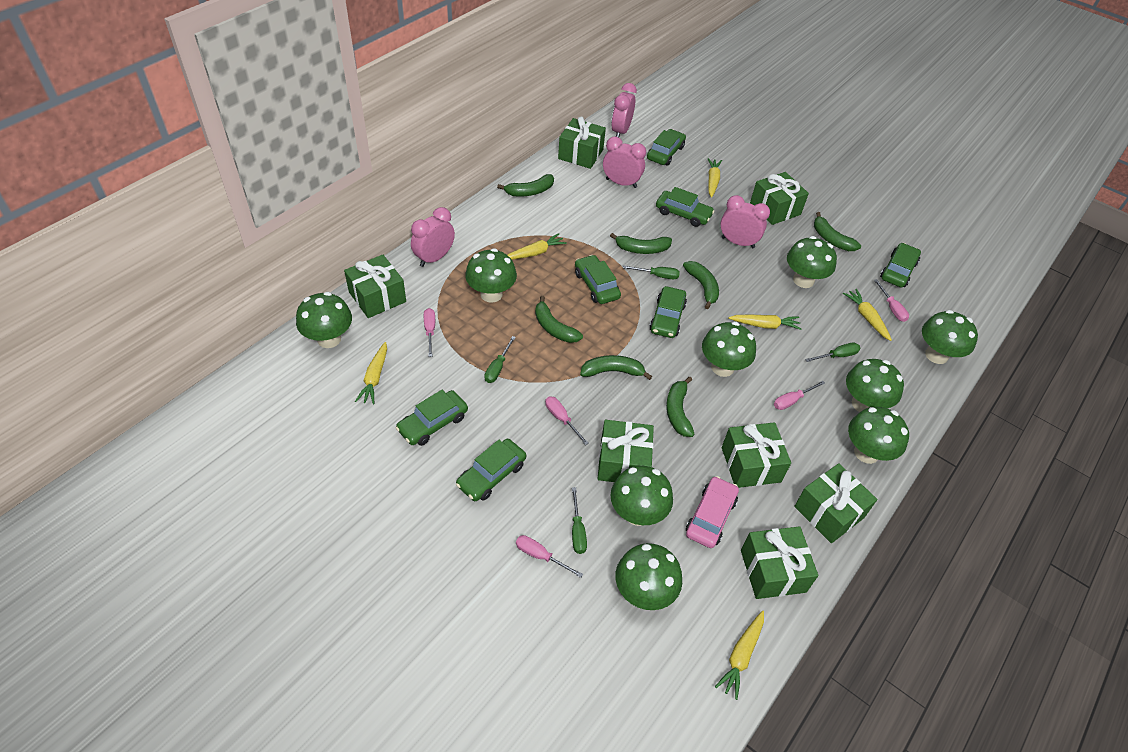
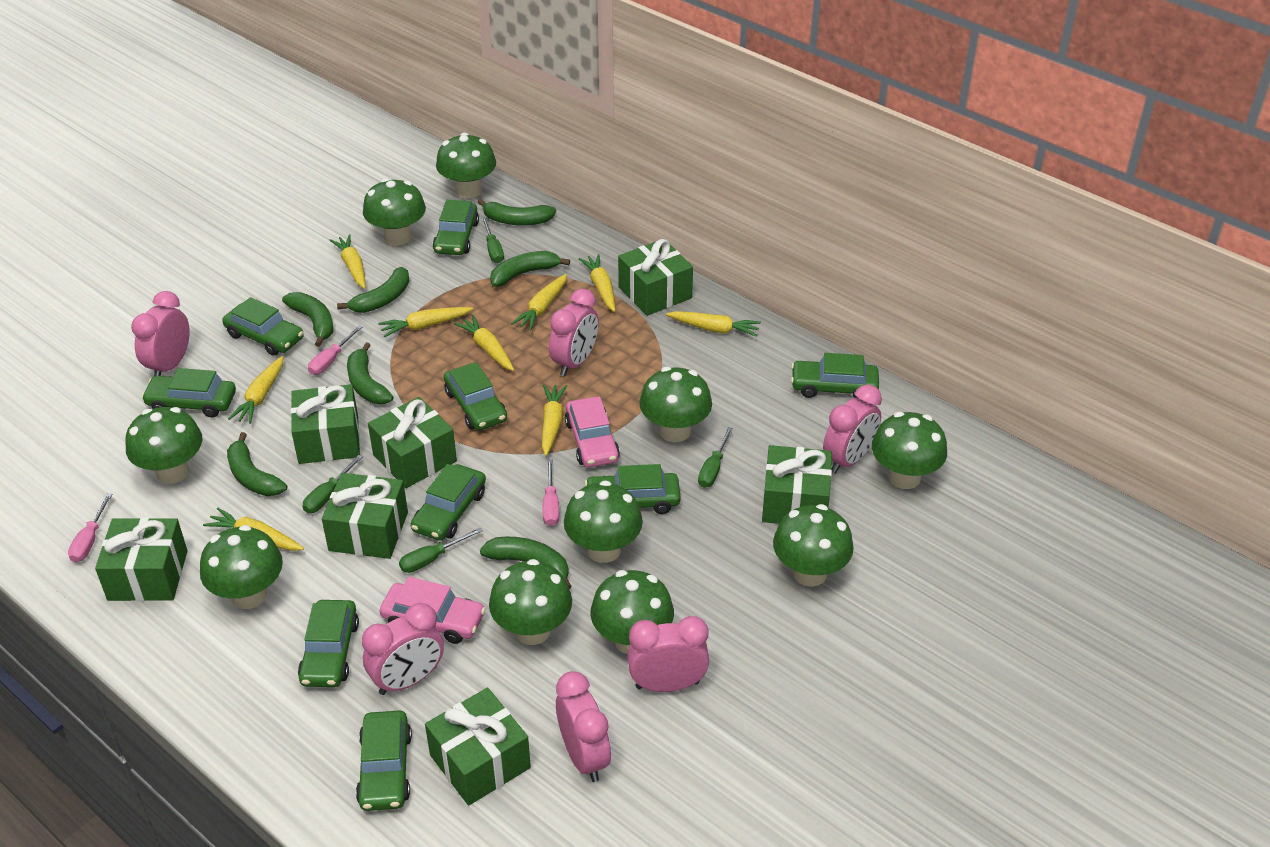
green car: 7 -> 9
green mushroom: 9 -> 10
pink car: 1 -> 2
pink clock: 4 -> 6
pink screwdriver: 5 -> 3
yellow carrot: 6 -> 9

